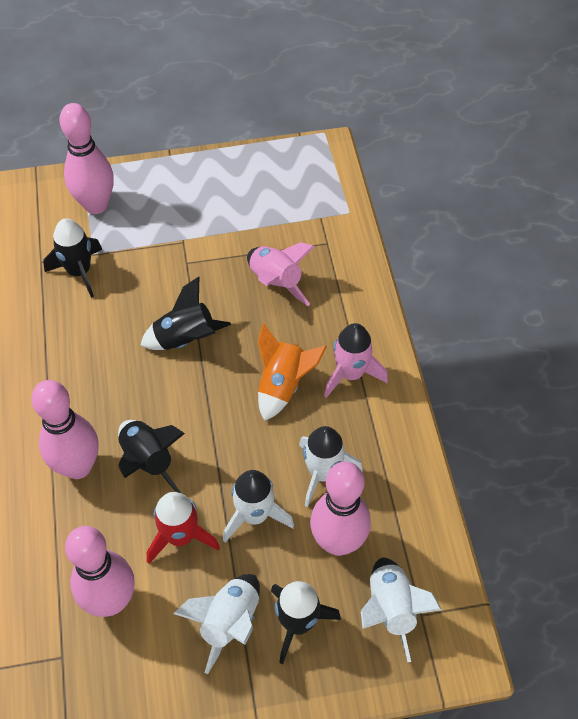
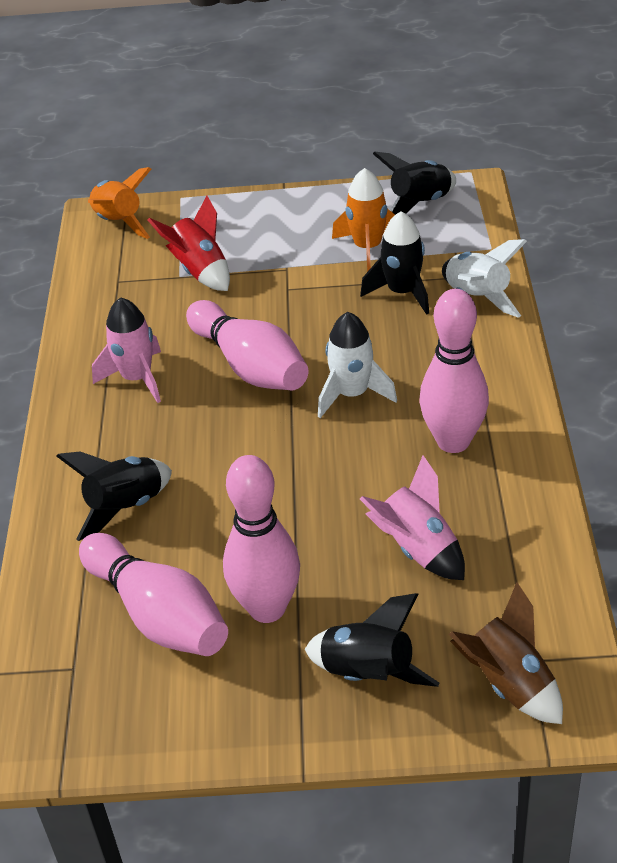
brown rocket: 0 -> 1
orange rocket: 1 -> 2
white rocket: 4 -> 2

